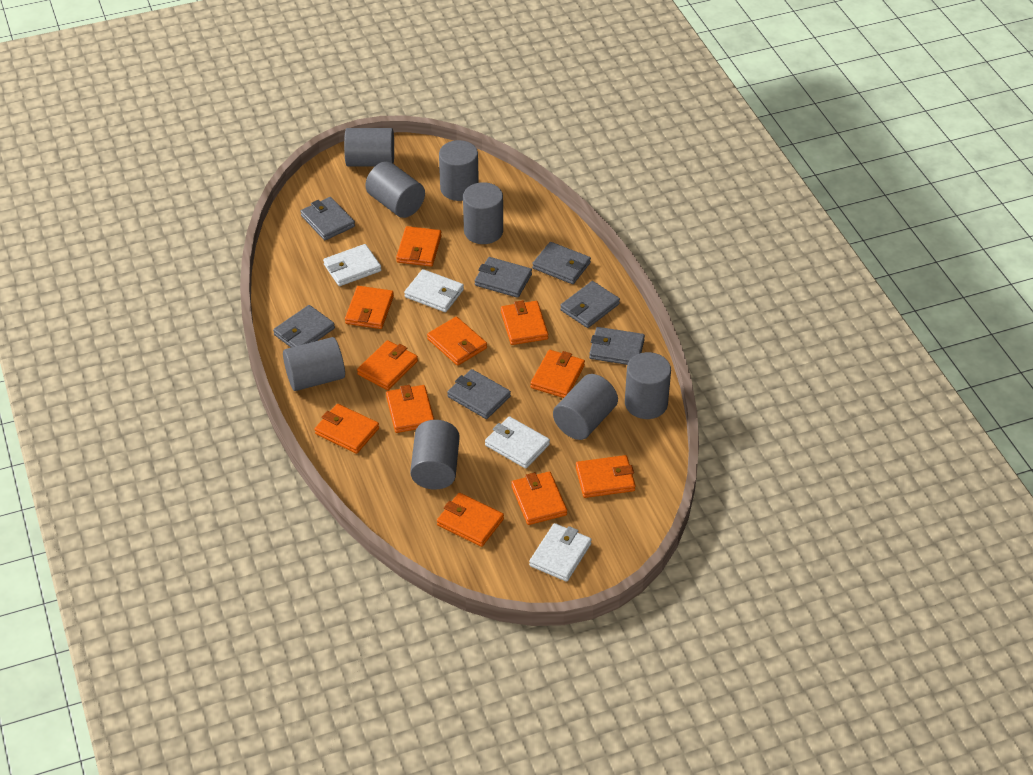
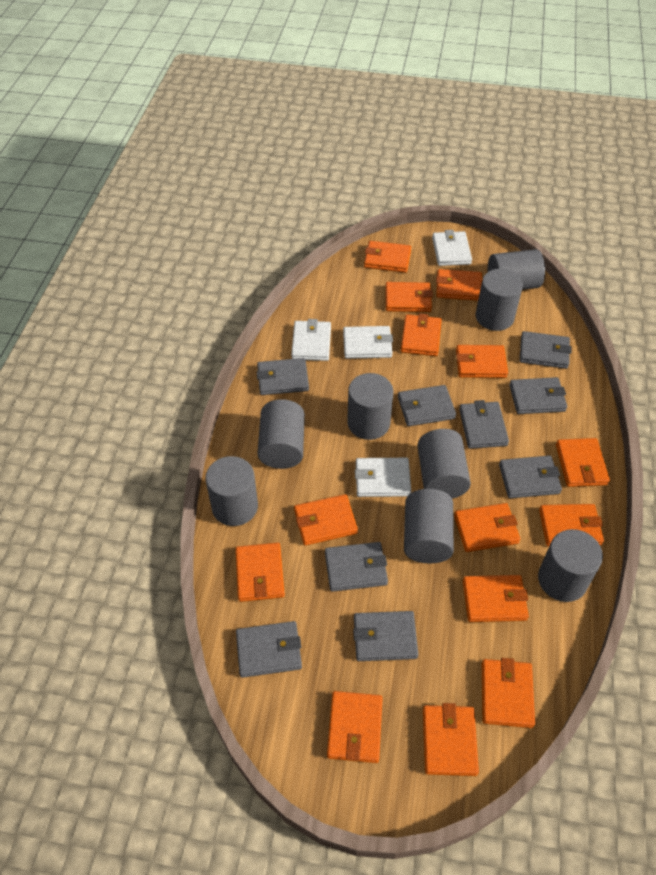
grey wallet: 7 -> 9
orange wallet: 11 -> 14

